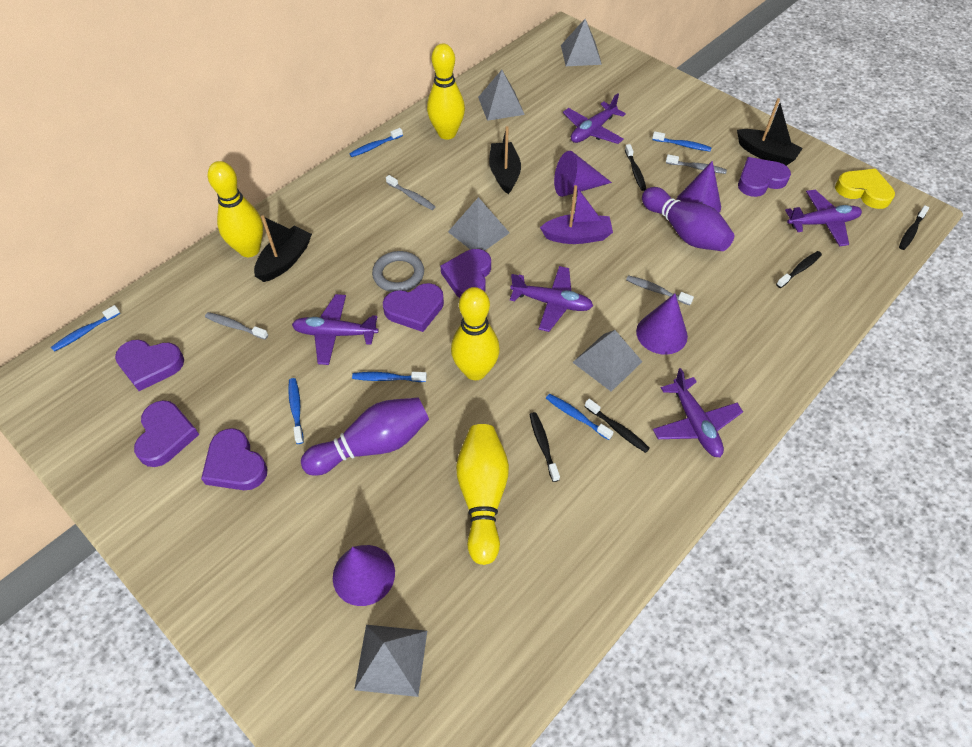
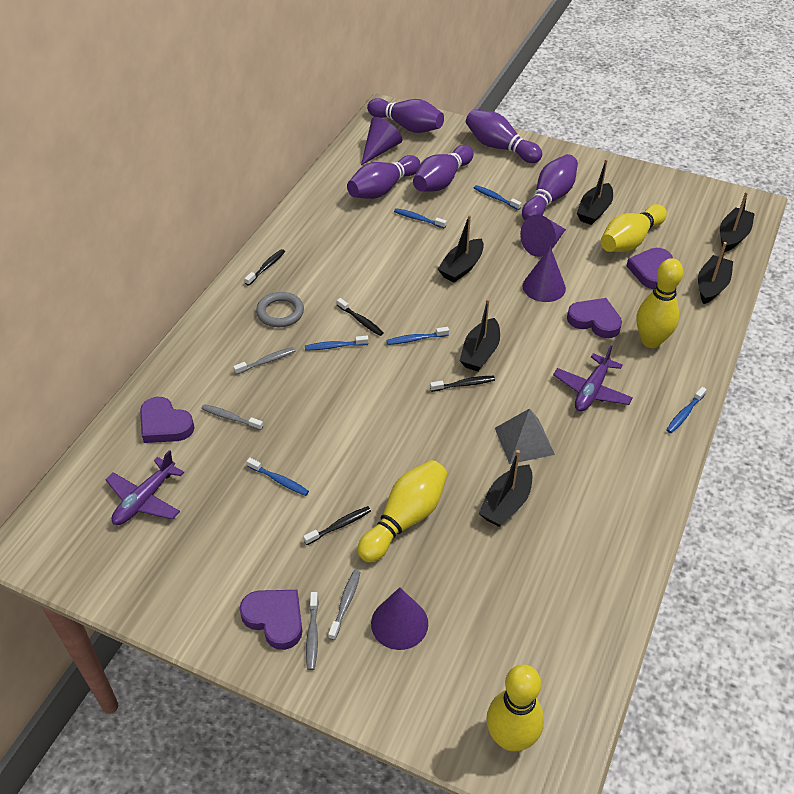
black boat: 3 -> 6
black toothbrush: 5 -> 4
grey pyramid: 5 -> 1
purple boat: 1 -> 0
purple bowling pin: 2 -> 5
purple heart: 6 -> 4
purple plane: 5 -> 2
yellow heart: 1 -> 0

